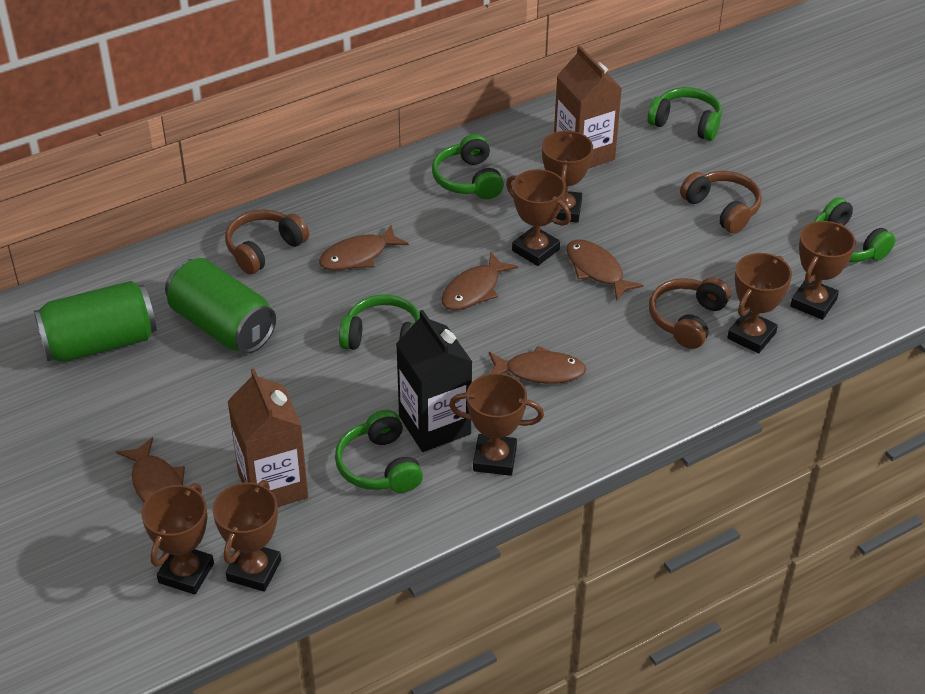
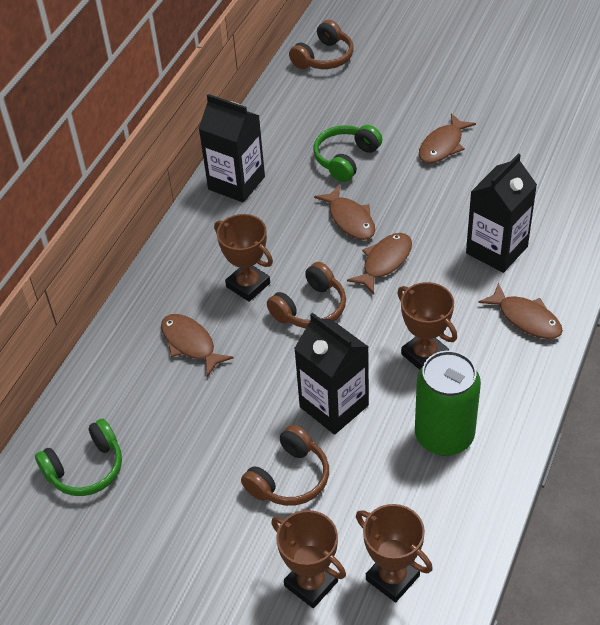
black carton: 1 -> 3
brown carton: 2 -> 0
brown trophy: 7 -> 4
green can: 2 -> 1
green headphones: 5 -> 2

